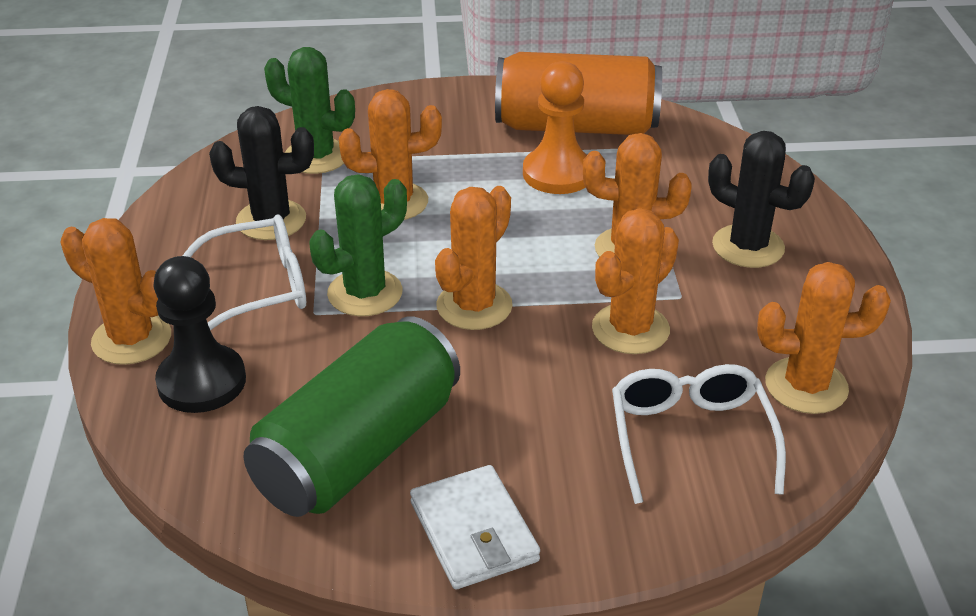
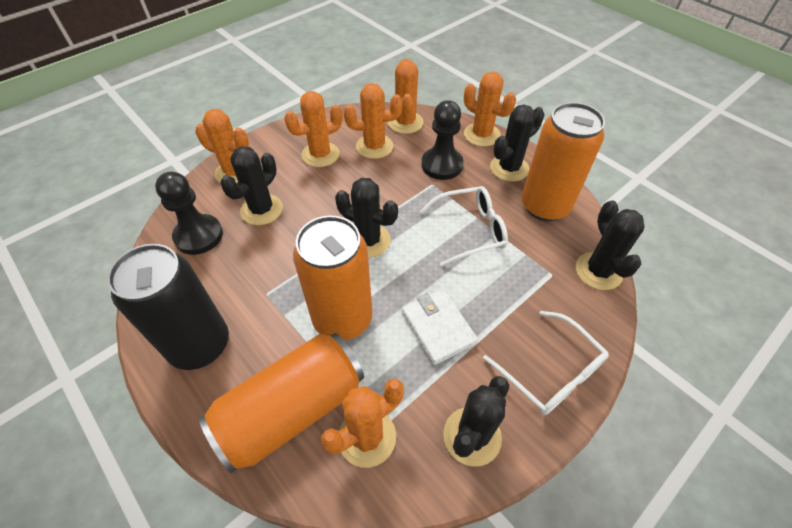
black cactus: 2 -> 5
black can: 0 -> 1
black pawn: 1 -> 2
green cactus: 2 -> 0
green can: 1 -> 0
orange can: 1 -> 3
orange pawn: 1 -> 0

